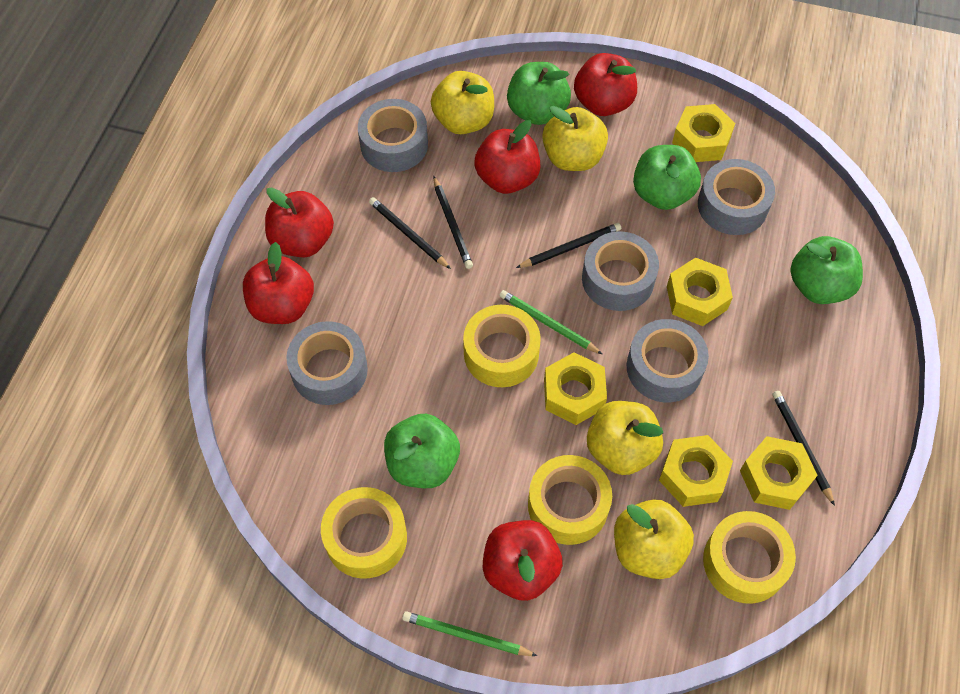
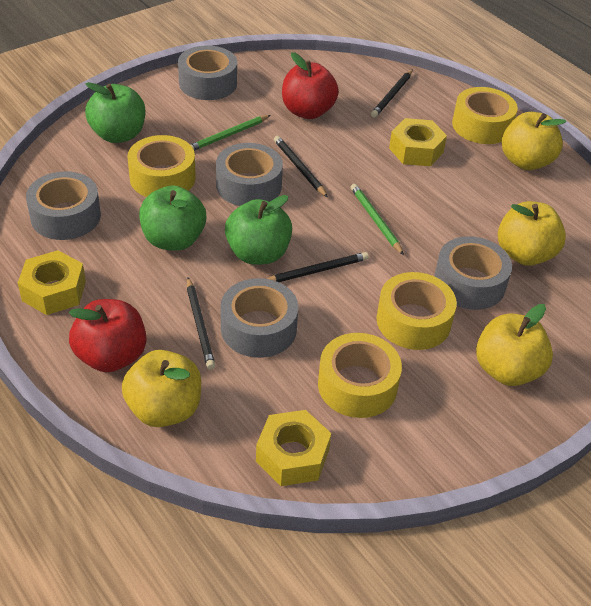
green apple: 4 -> 3
red apple: 5 -> 2
yellow nut: 5 -> 3

